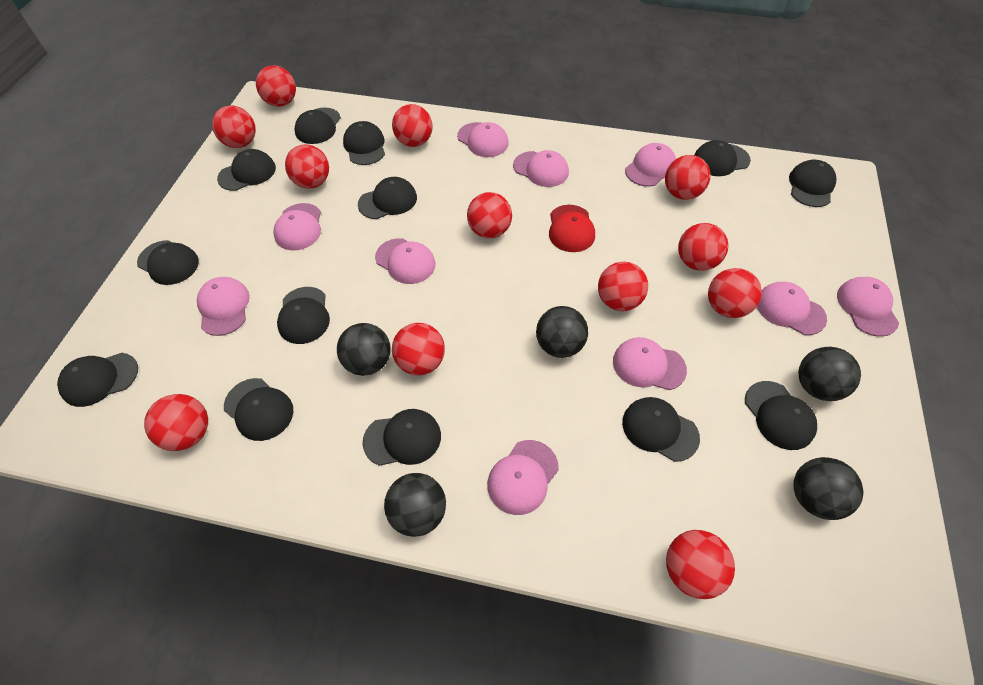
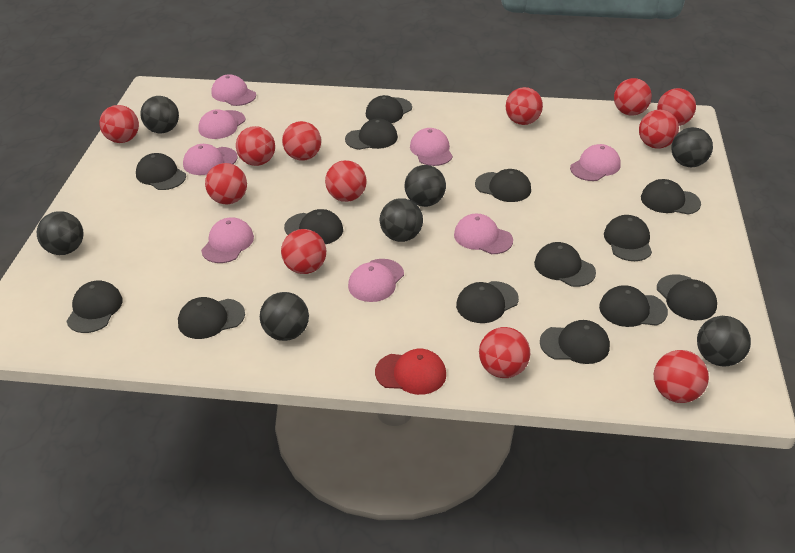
black ball: 5 -> 7
black cap: 13 -> 14
pink cap: 10 -> 8

